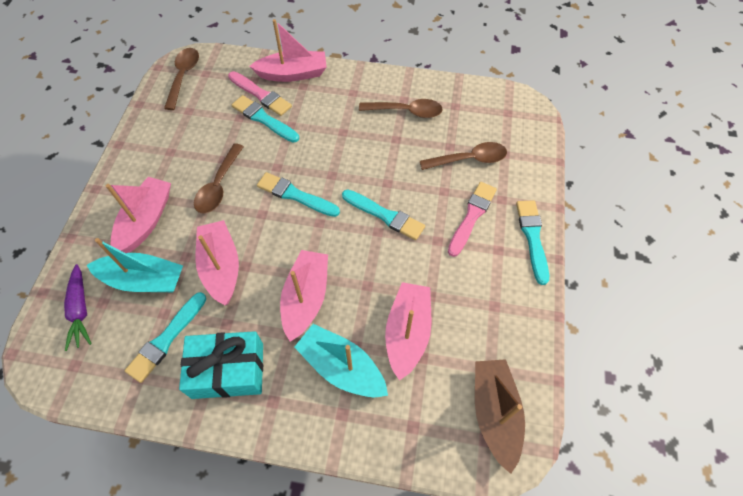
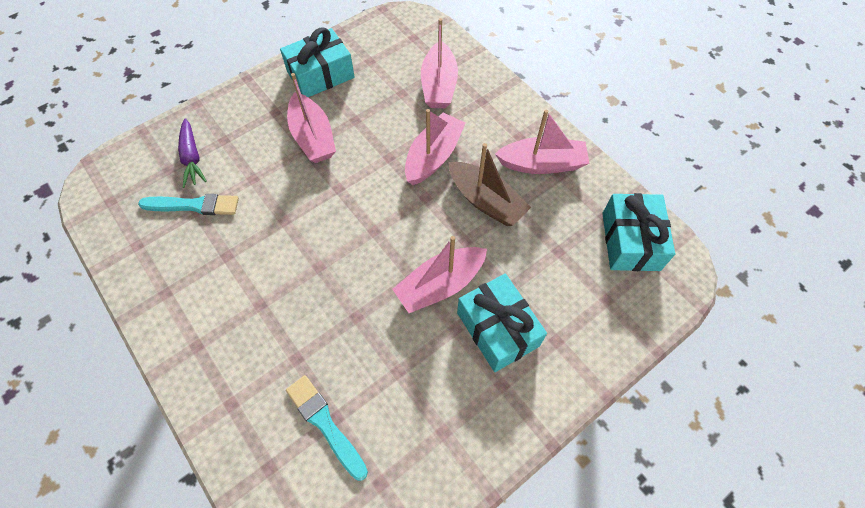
brown spoon: 4 -> 0
pink brush: 2 -> 0
turquoise boat: 2 -> 0
turquoise brush: 5 -> 2
turquoise gift: 1 -> 3

